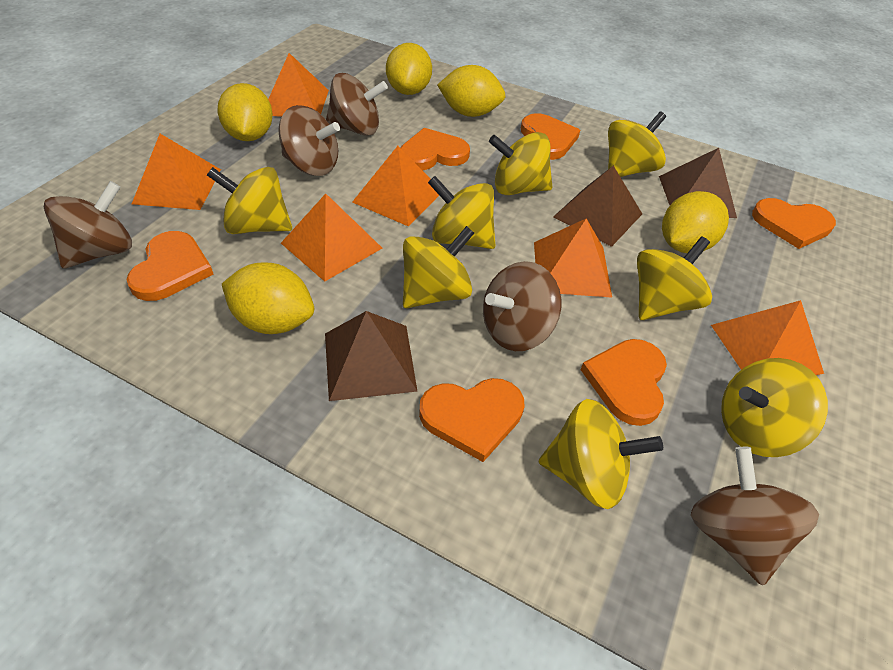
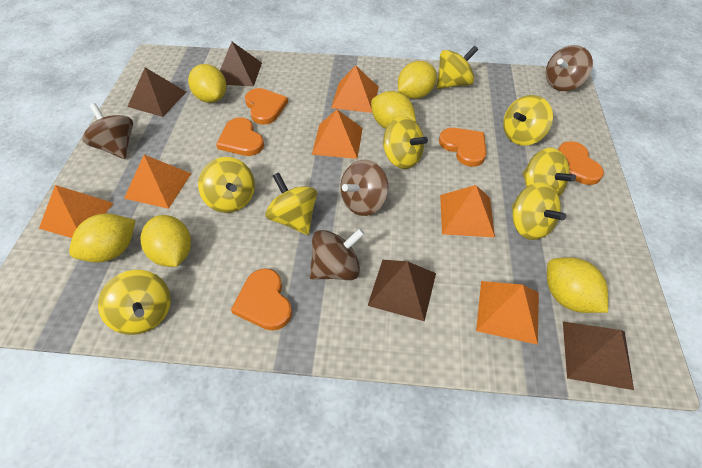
brown pyramid: 3 -> 4
brown spinning top: 5 -> 4
orange heart: 6 -> 5
yellow lemon: 5 -> 6

